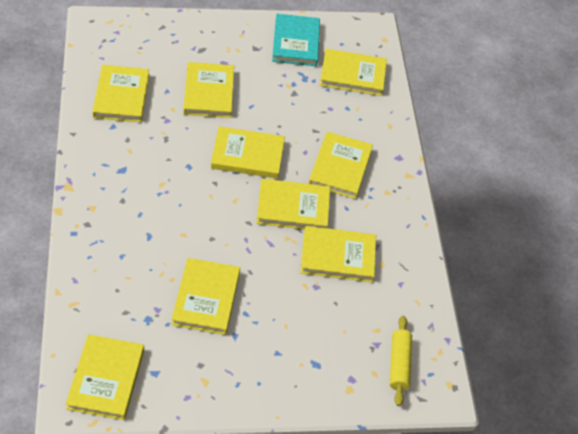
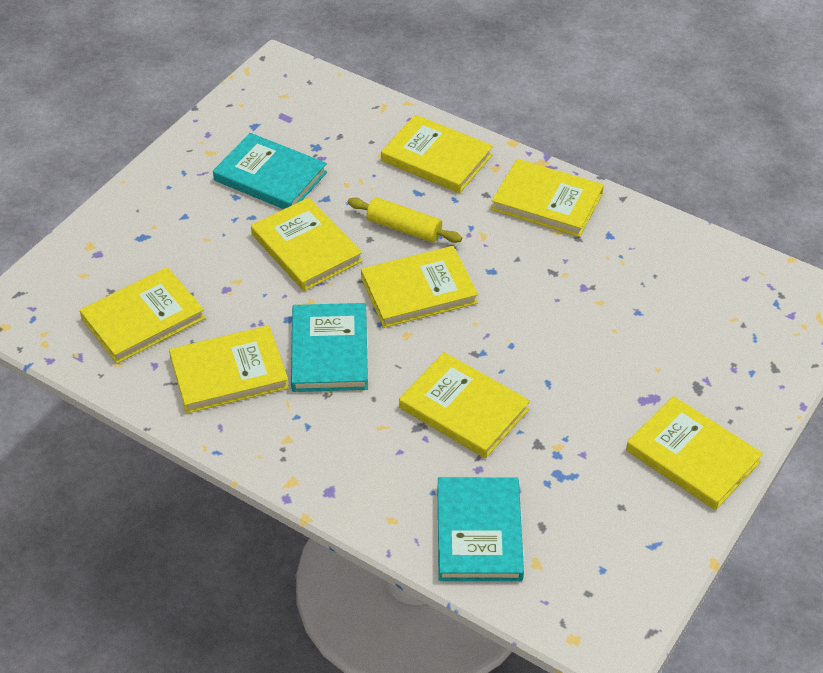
turquoise book: 1 -> 3
yellow book: 9 -> 8

